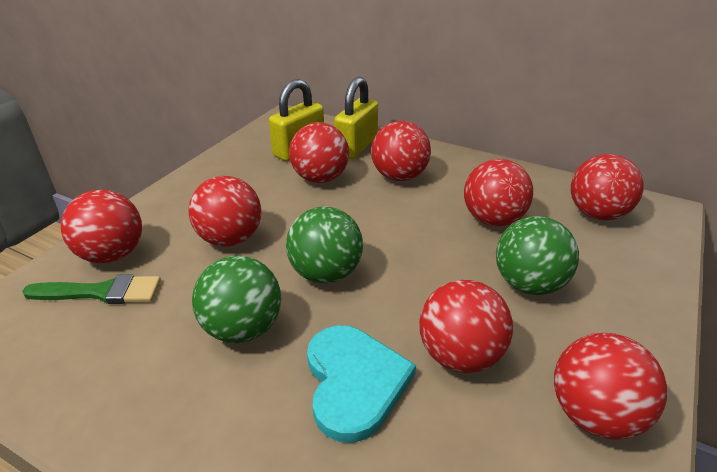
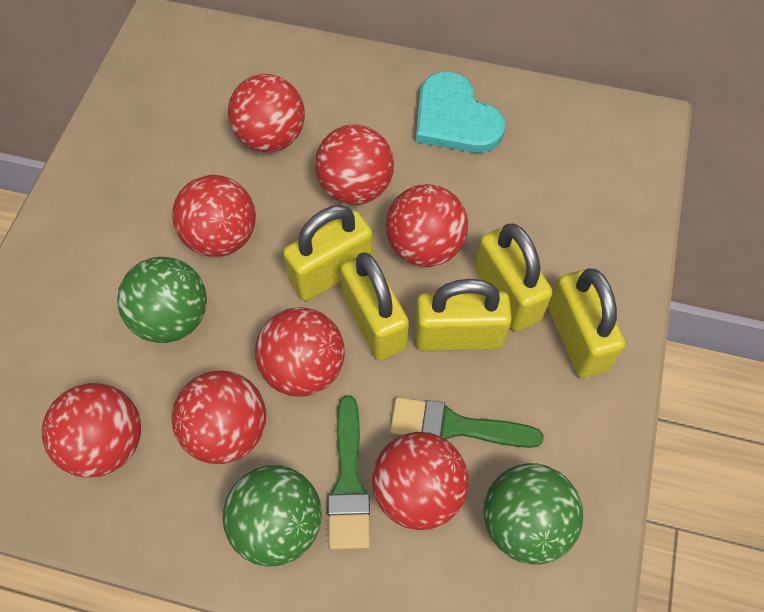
green brush: 1 -> 2
yellow padlock: 2 -> 5

